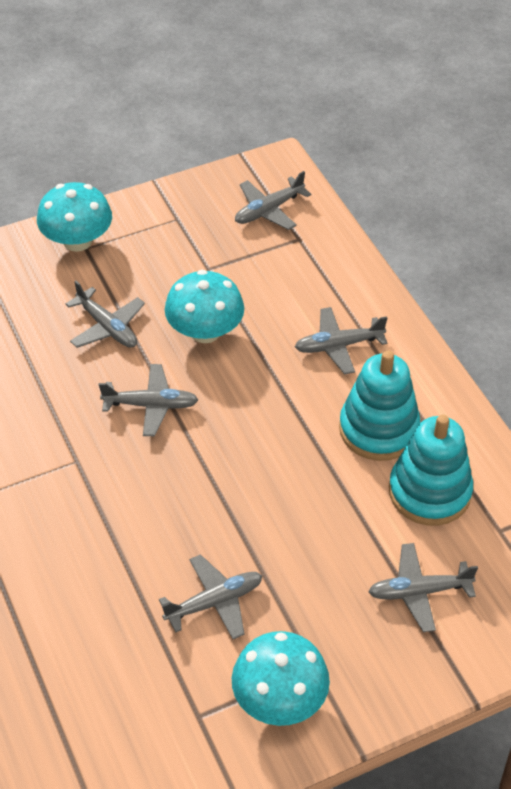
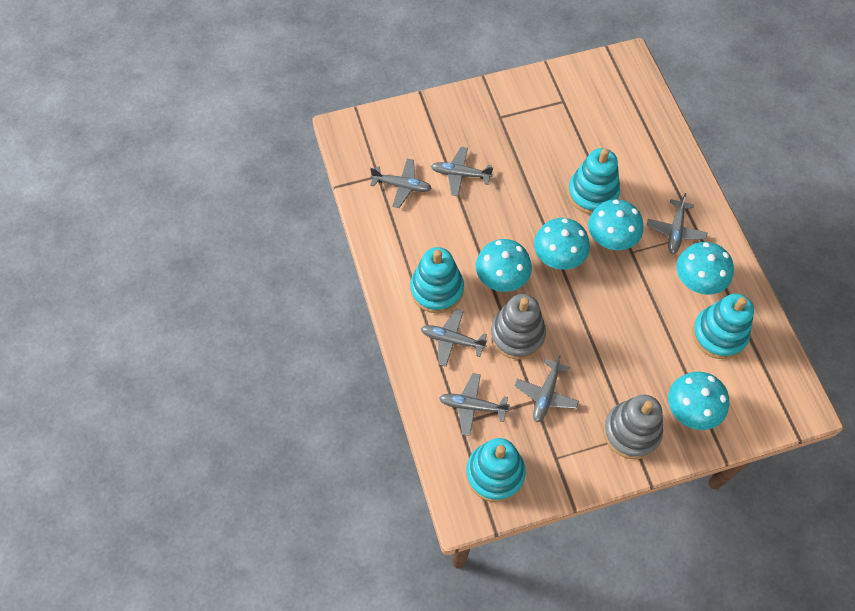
grey stacking toy: 0 -> 2
turquoise mushroom: 3 -> 5
turquoise stacking toy: 2 -> 4

